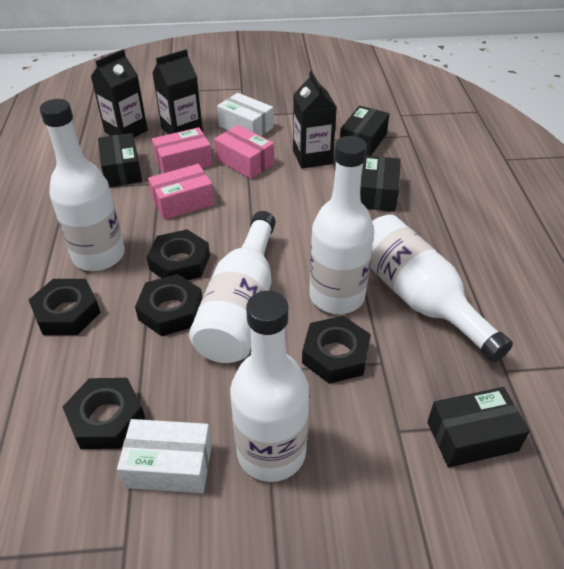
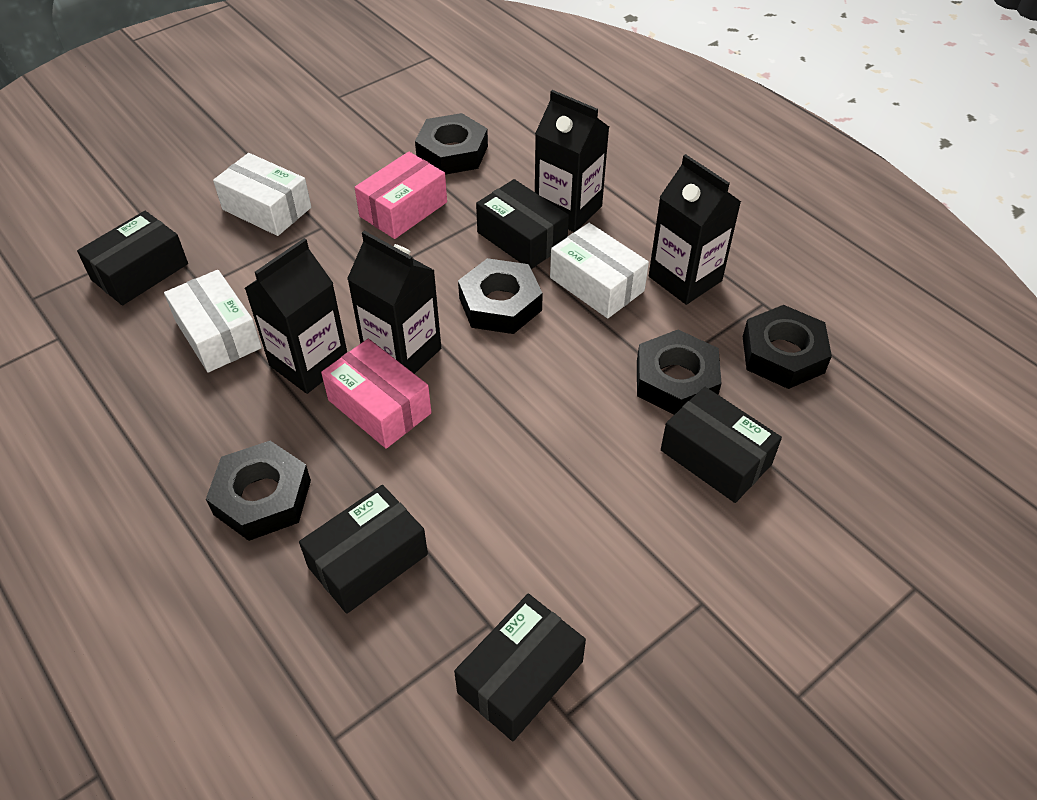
black box: 4 -> 5
black carton: 3 -> 4
pink box: 3 -> 2
white bottle: 5 -> 0
white box: 2 -> 3

